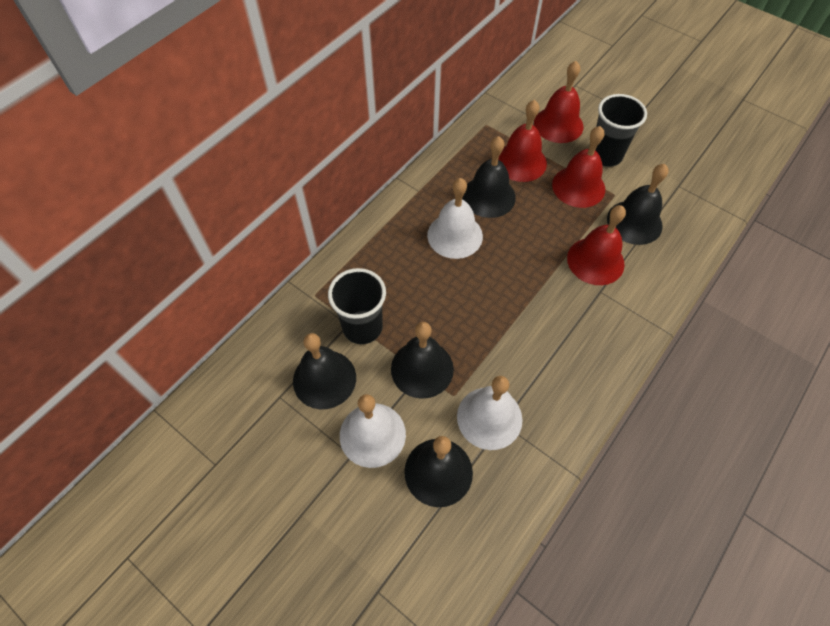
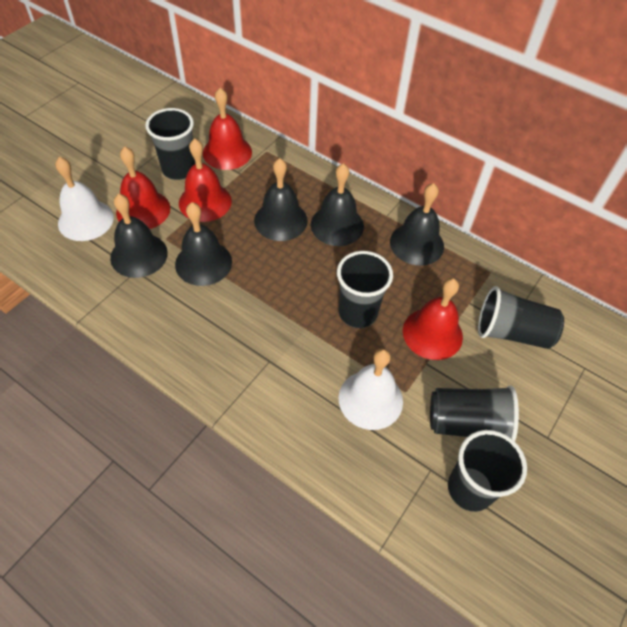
black cup: 2 -> 5
white bell: 3 -> 2

